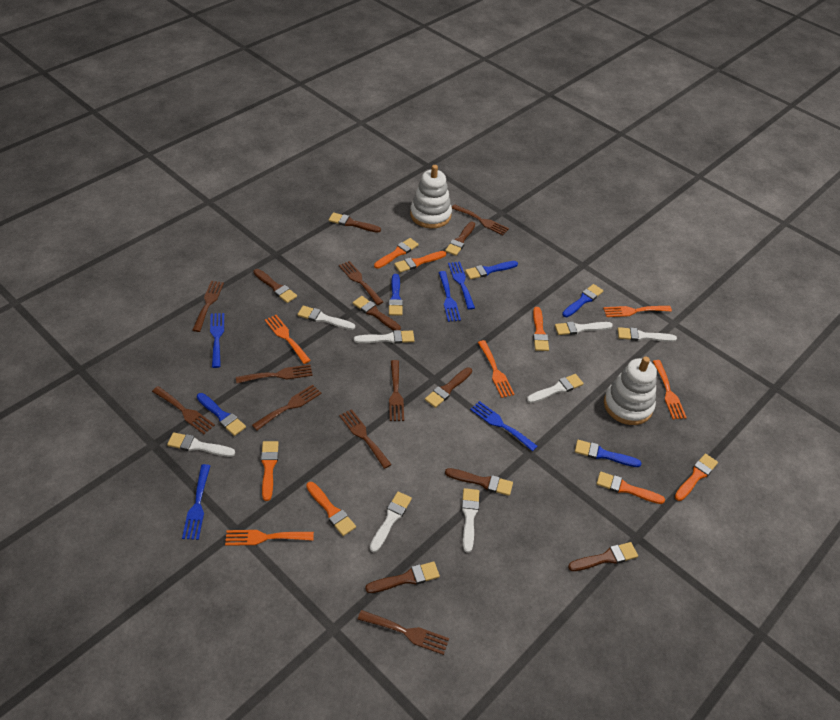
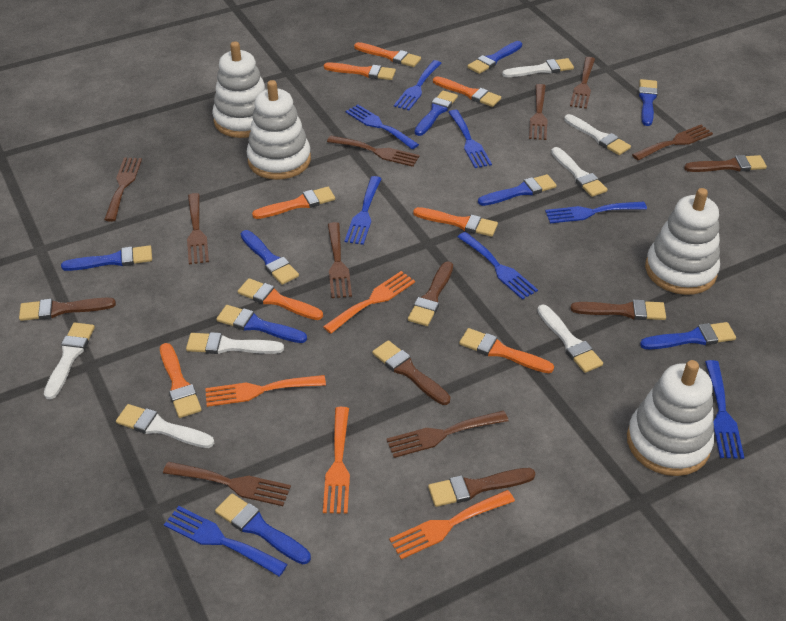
blue brush: 5 -> 9
blue fork: 5 -> 8
brown brush: 8 -> 6
orange brush: 7 -> 8
orange fork: 5 -> 4
white brush: 8 -> 7
white stacking toy: 2 -> 4

